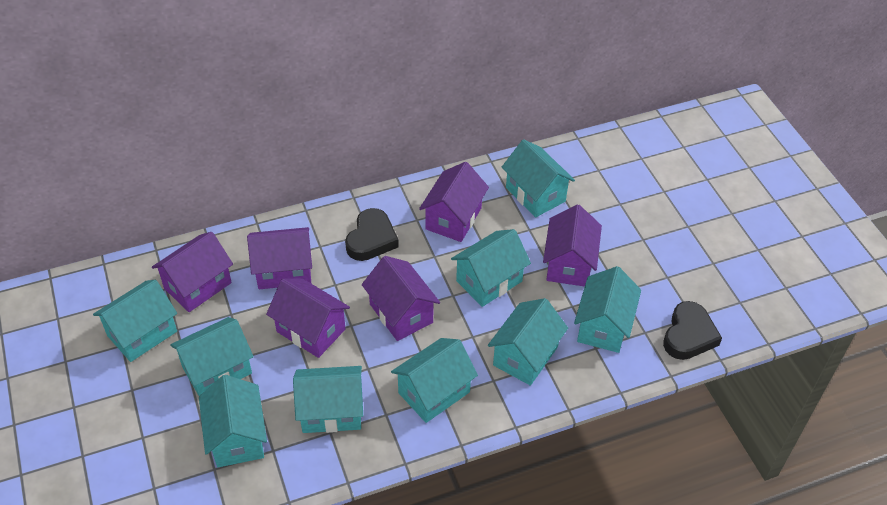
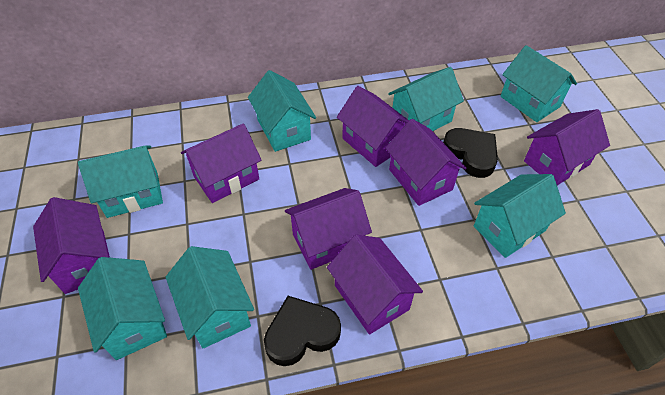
purple house: 6 -> 7
turquoise house: 9 -> 7

